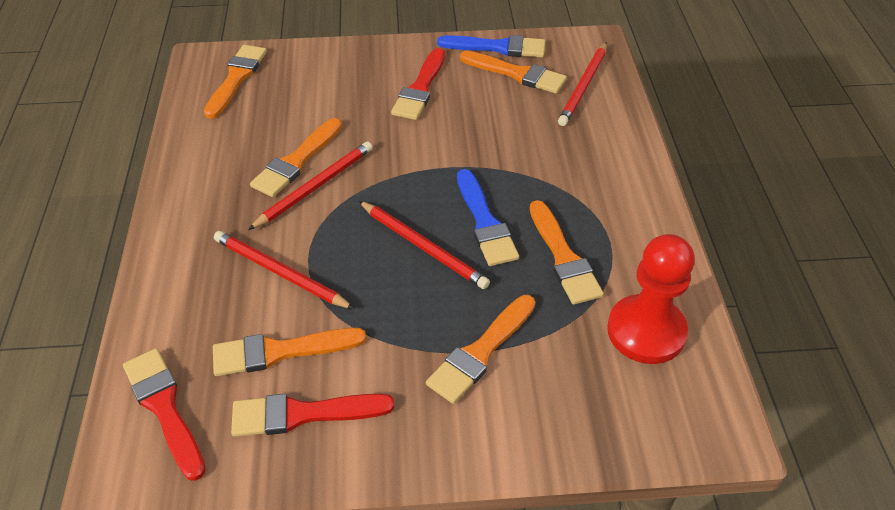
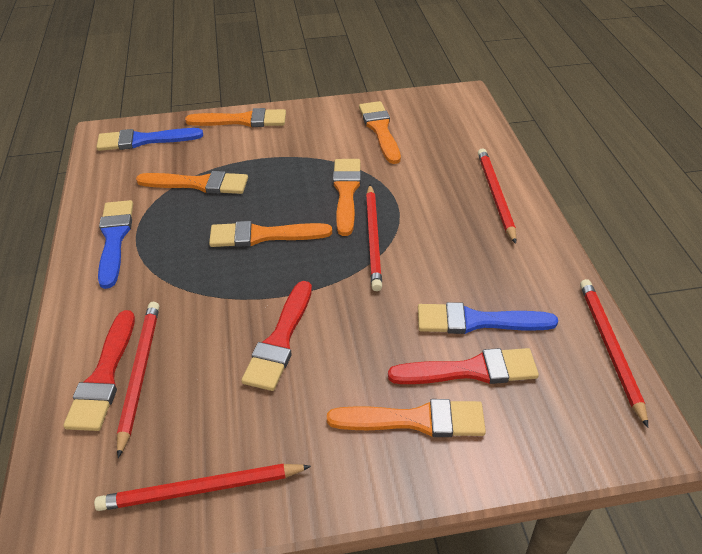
blue brush: 2 -> 3
red pawn: 1 -> 0
red pencil: 4 -> 5

